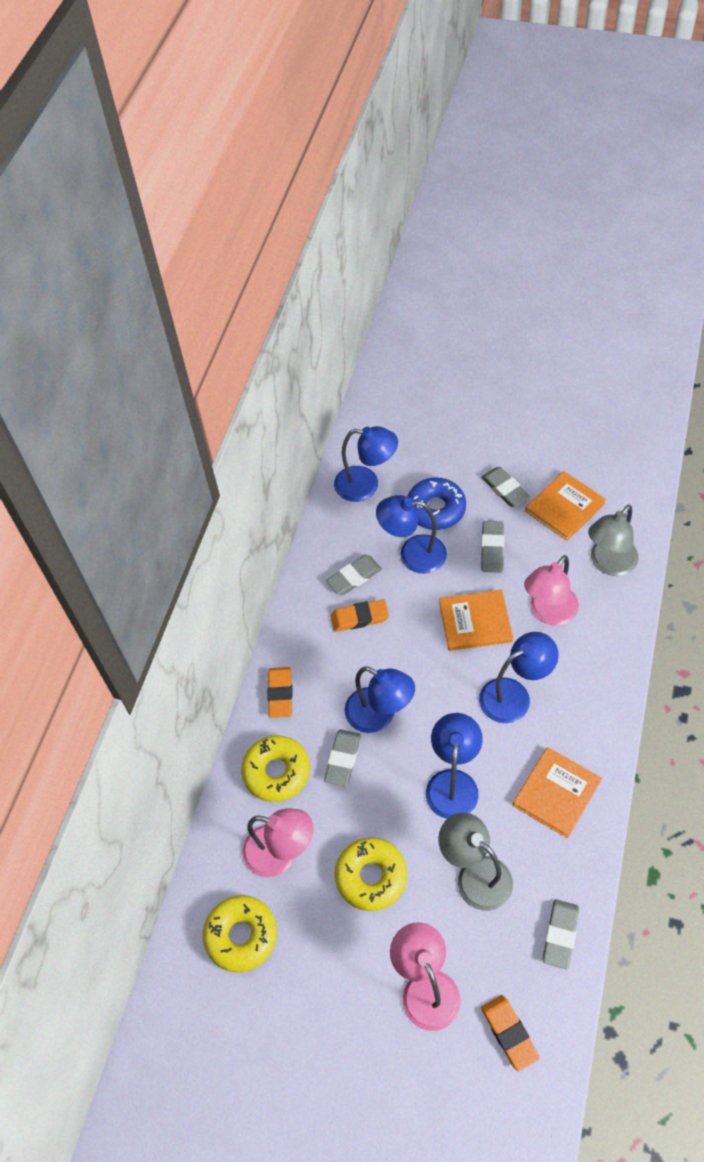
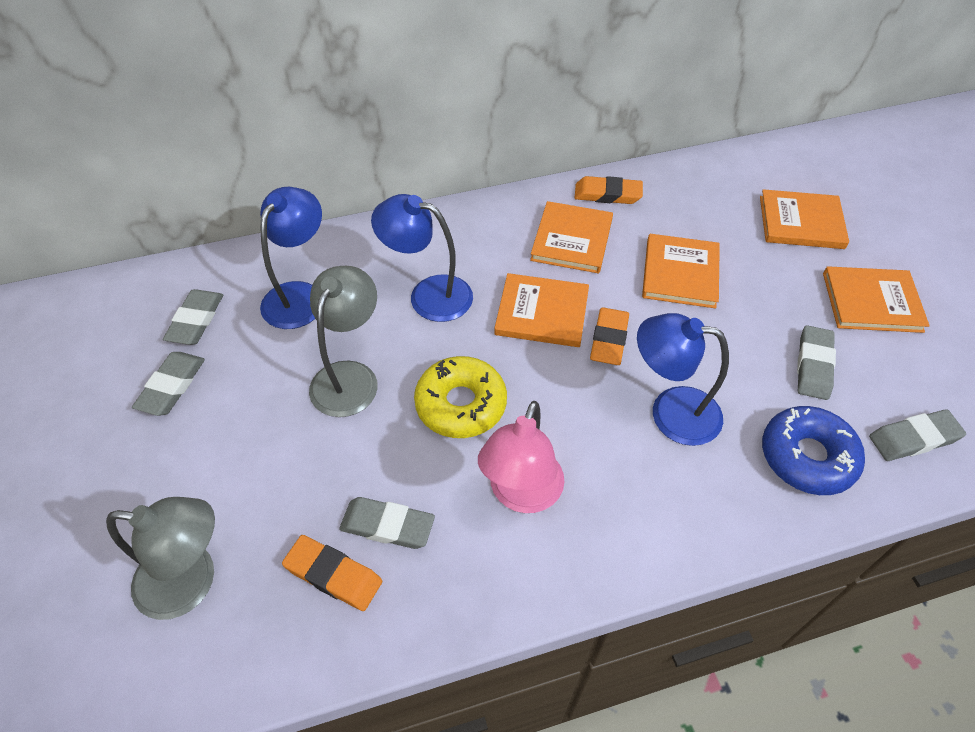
blue lamp: 5 -> 3
orange book: 3 -> 5
pink lamp: 3 -> 1
yellow donut: 3 -> 1

